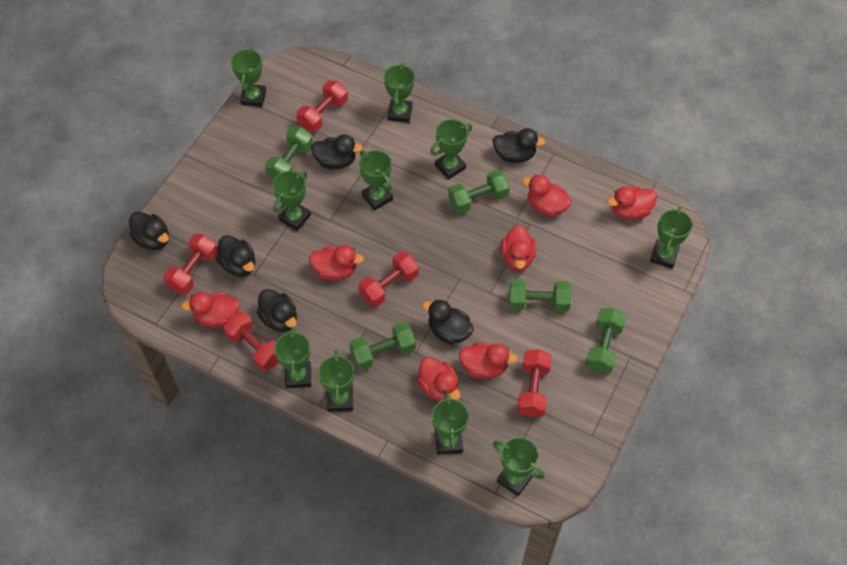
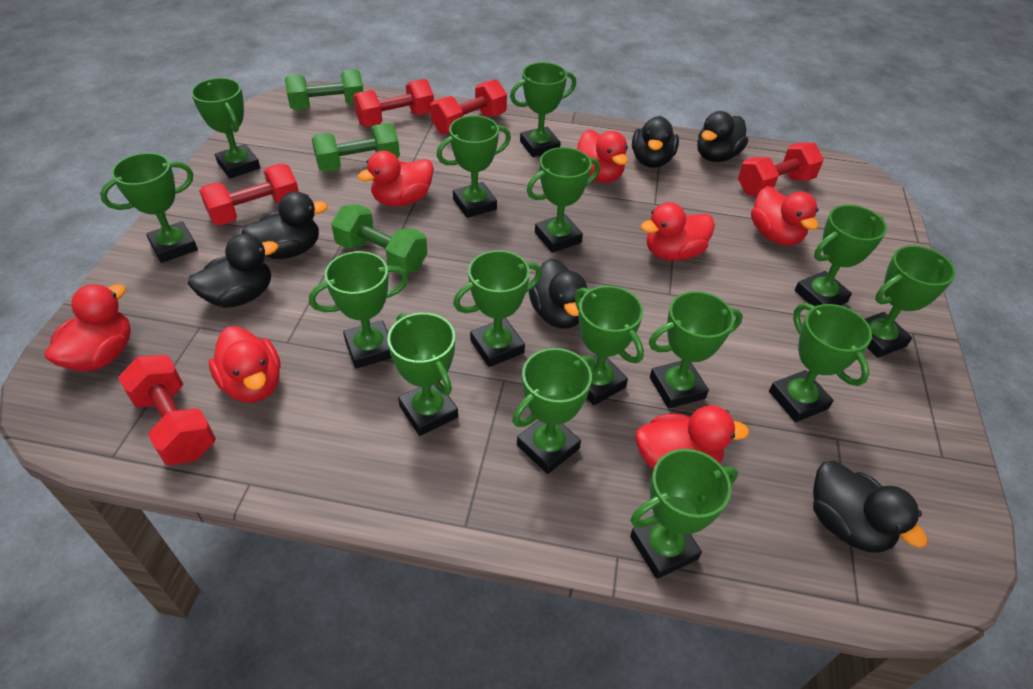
green dumbbell: 5 -> 3
green trophy: 10 -> 15

